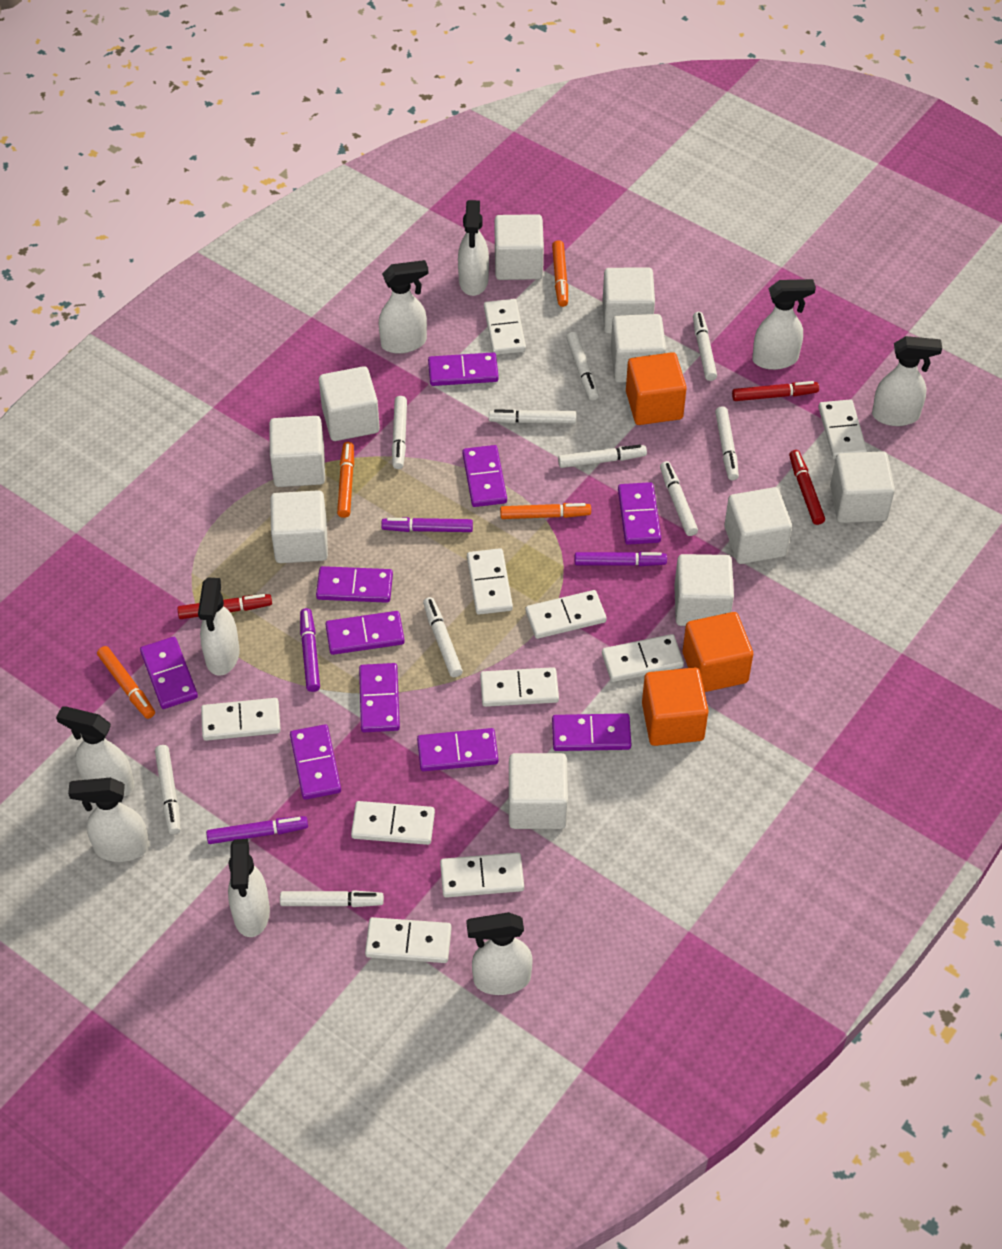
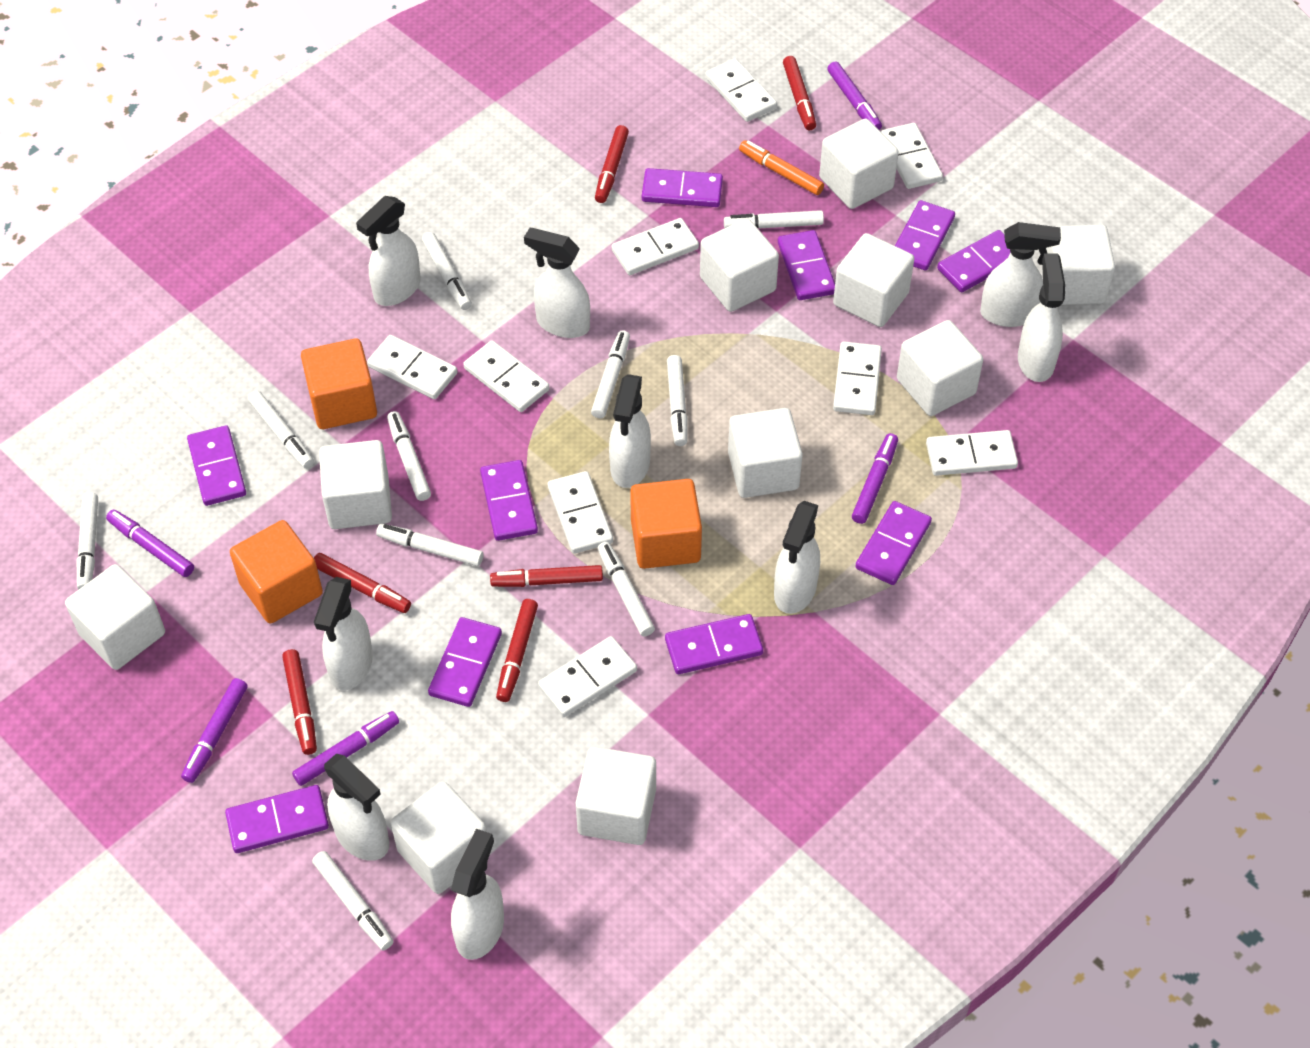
orange marker: 4 -> 1
purple marker: 4 -> 5
red marker: 3 -> 6
white domino: 10 -> 9

